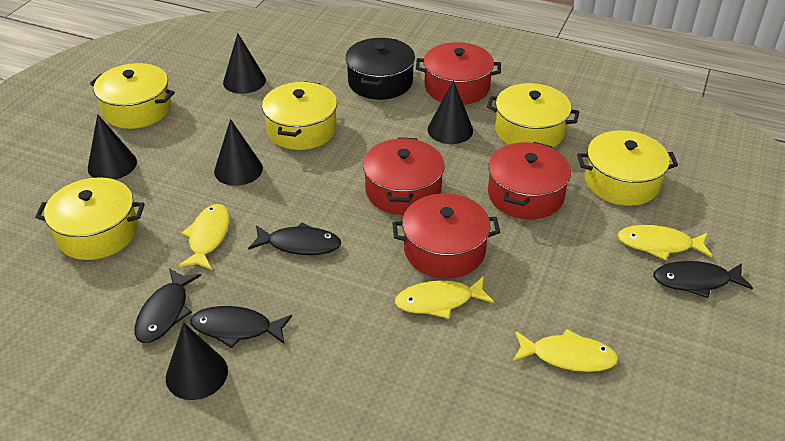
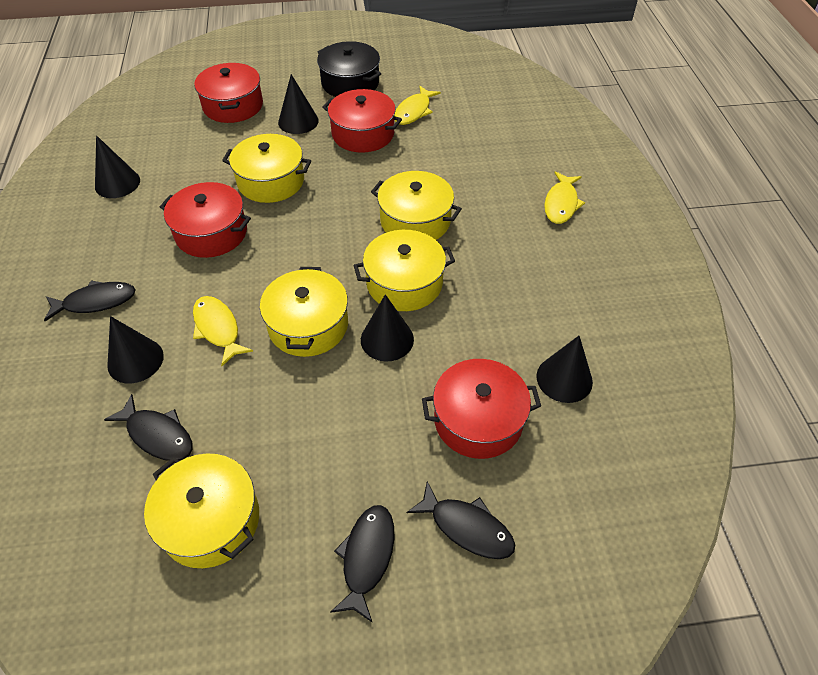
yellow fish: 4 -> 3

